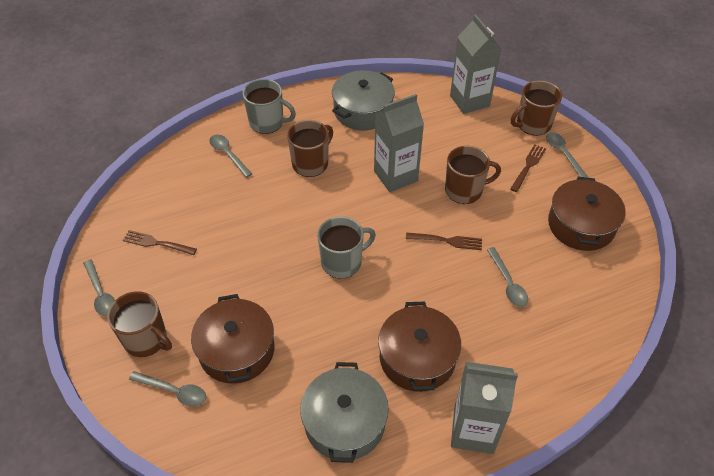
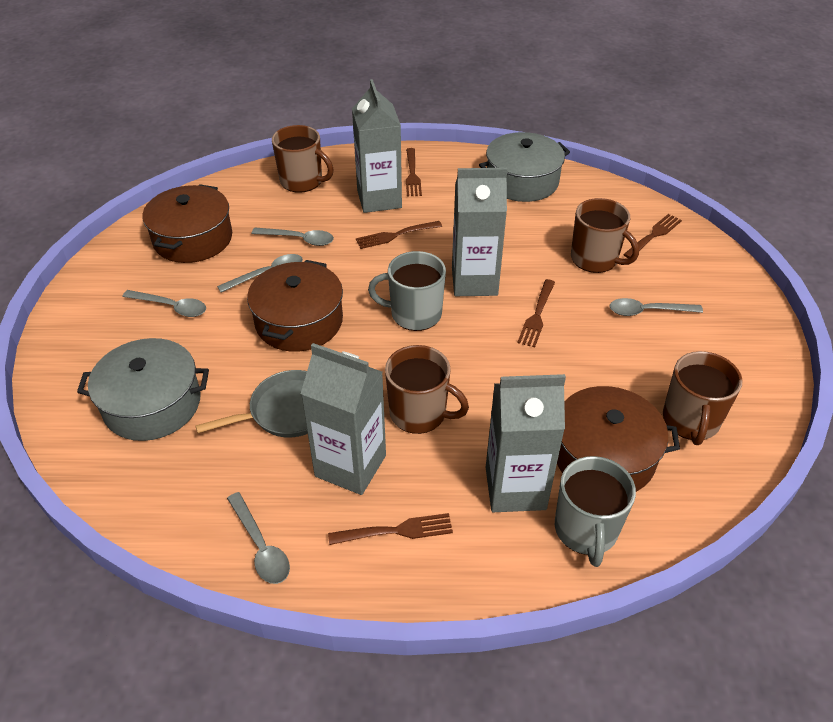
brown fork: 3 -> 5
grey carton: 3 -> 4
grey pan: 0 -> 1

